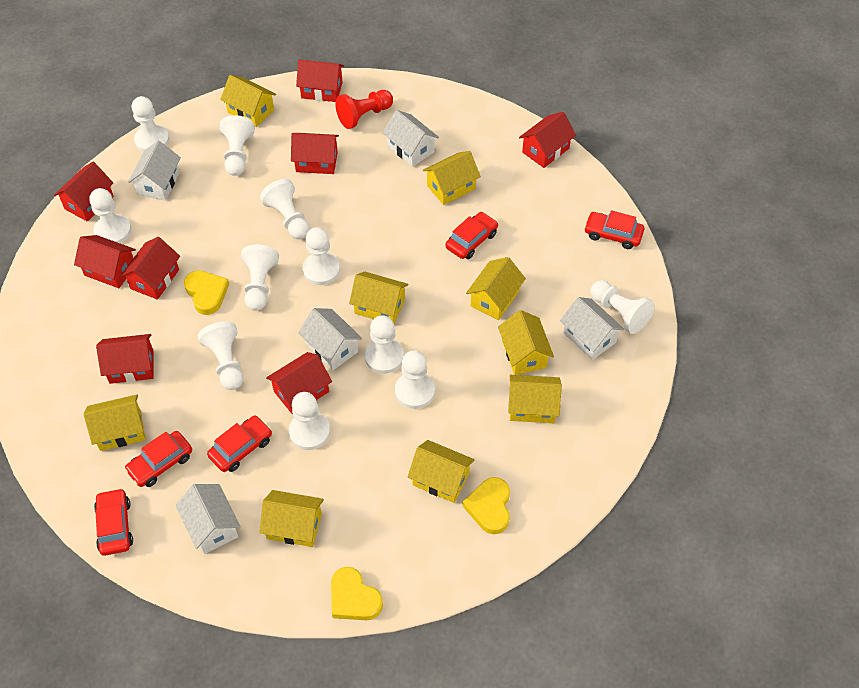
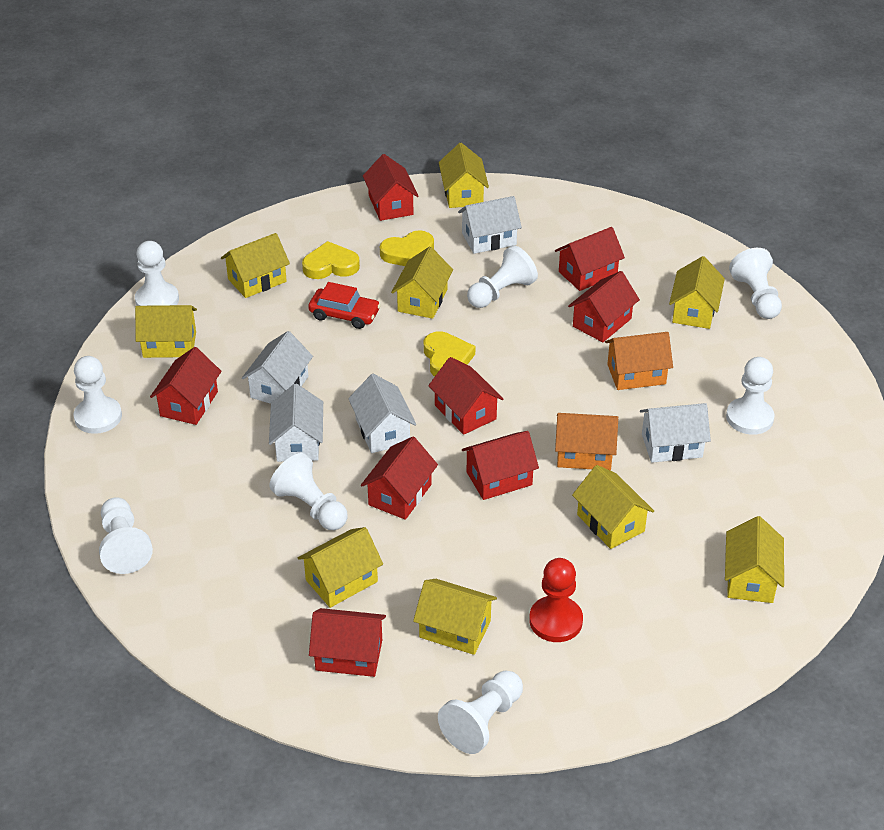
orange house: 0 -> 2
red car: 5 -> 1
white pawn: 11 -> 8

